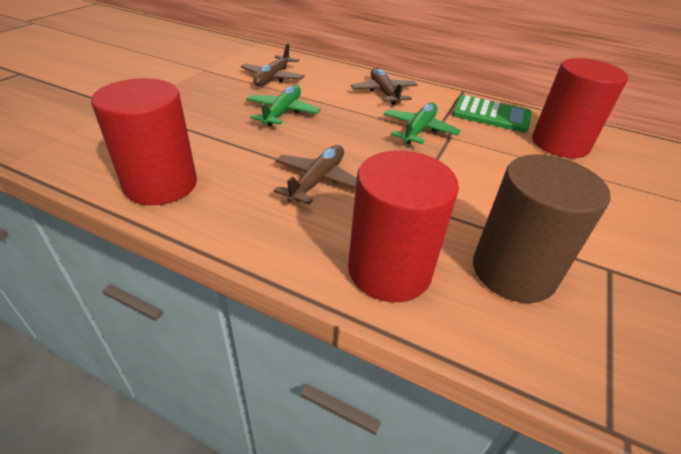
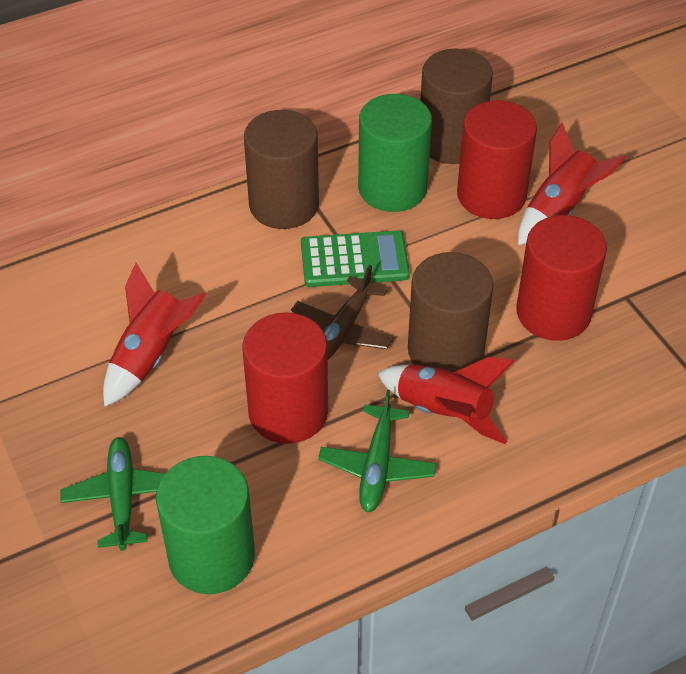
brown cylinder: 1 -> 3
brown plane: 3 -> 1
green cylinder: 0 -> 2
red rocket: 0 -> 3

